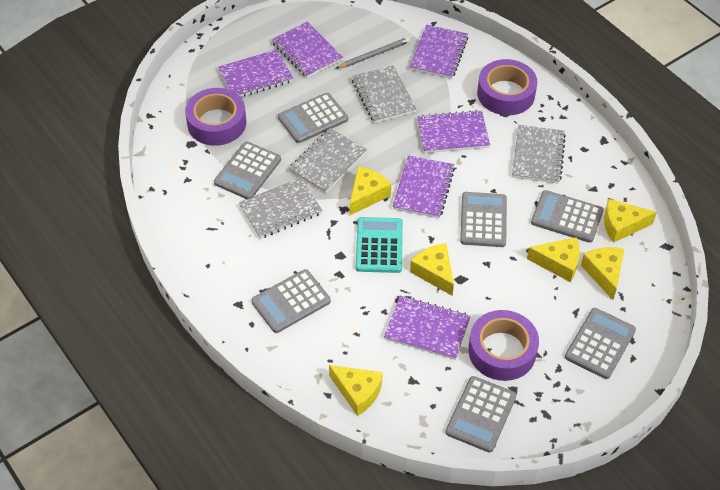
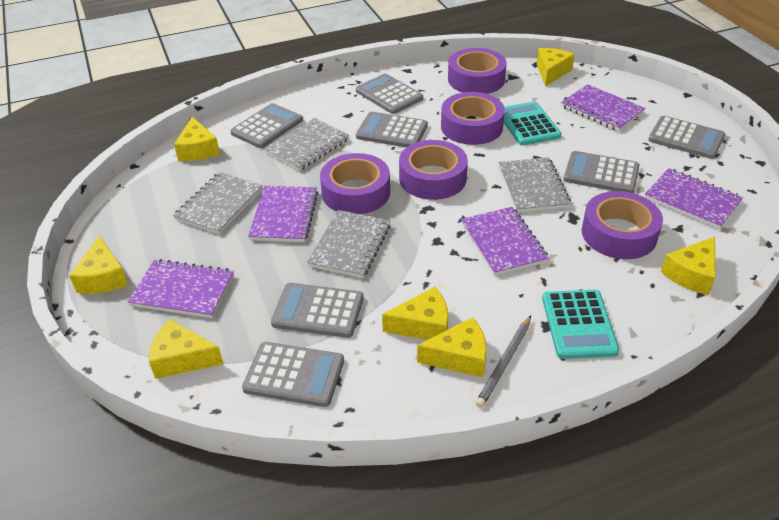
purple notebook: 6 -> 5
purple tape: 3 -> 5
turquoise calculator: 1 -> 2
yellow cheese: 6 -> 7

